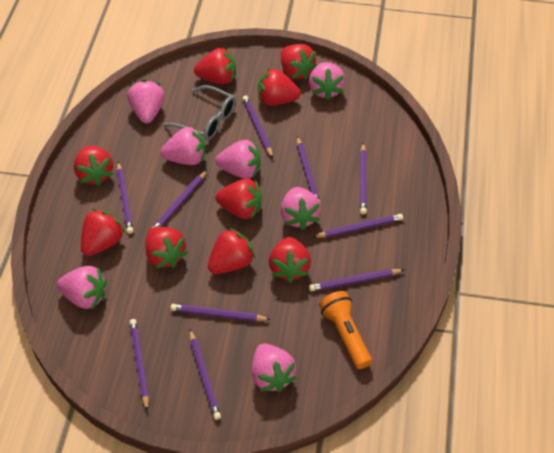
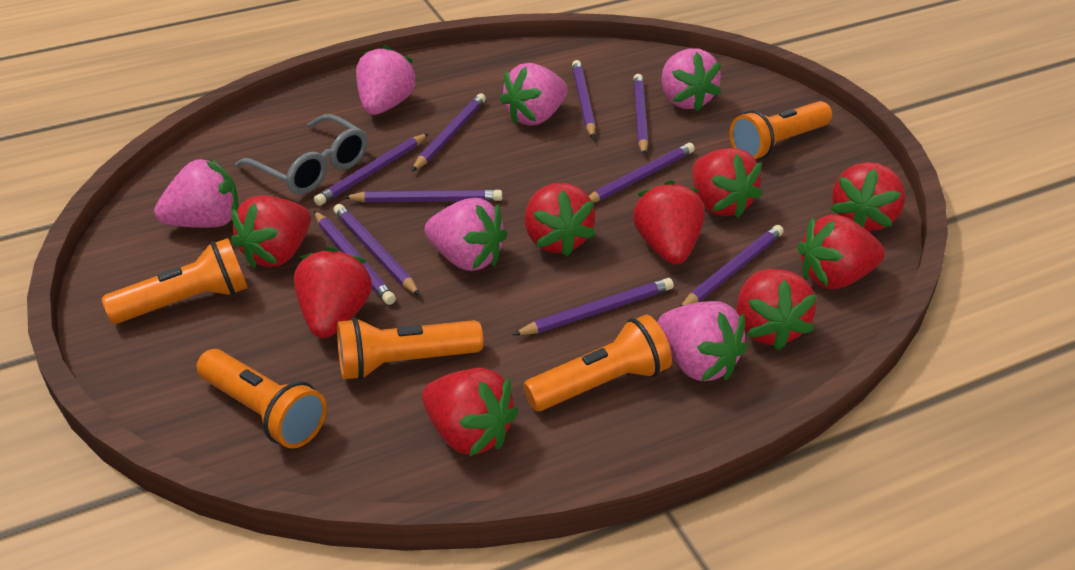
orange flashlight: 1 -> 5
pink strawberry: 7 -> 6

